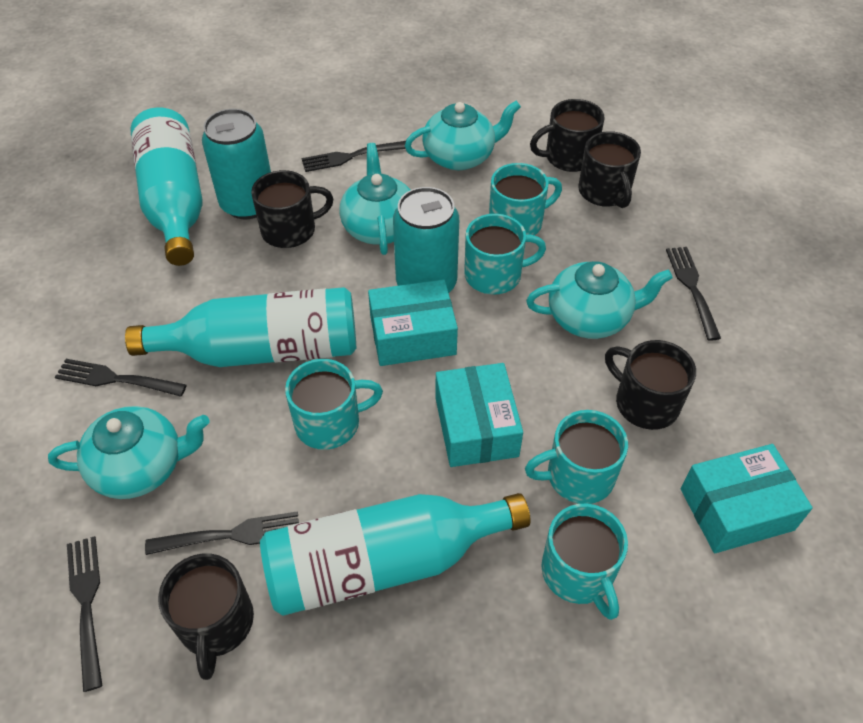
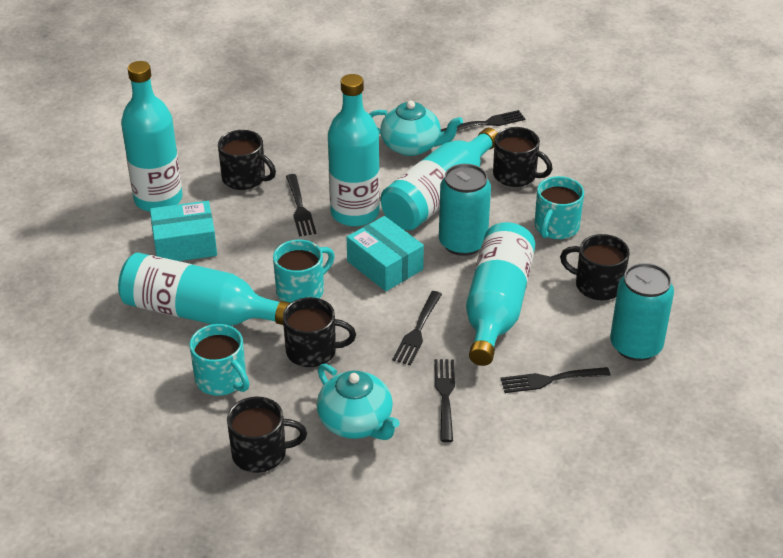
turquoise bottle: 3 -> 5
turquoise box: 3 -> 2
turquoise mug: 5 -> 3
turquoise teapot: 4 -> 2

